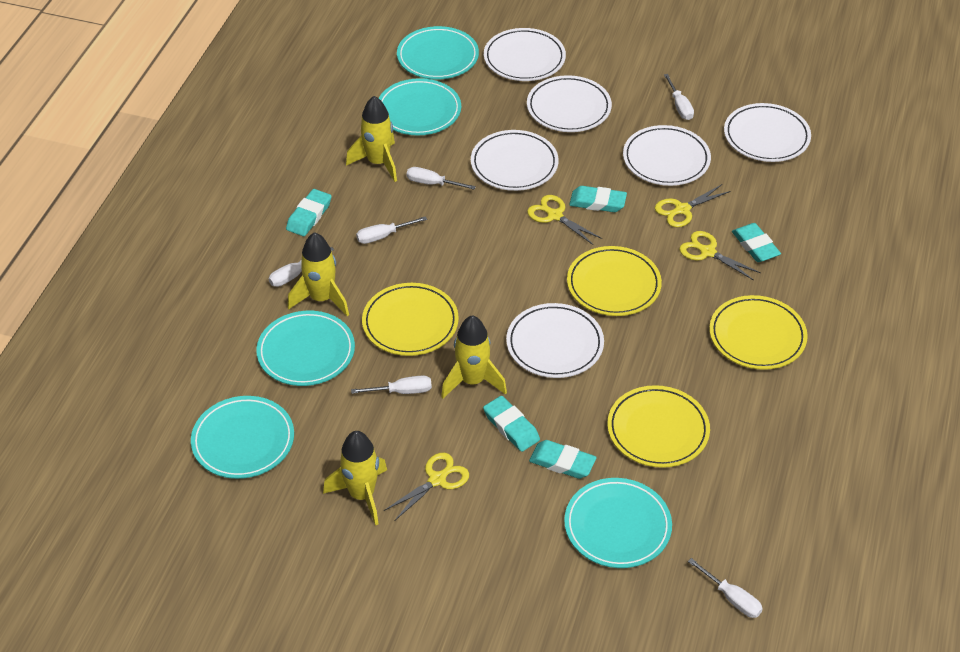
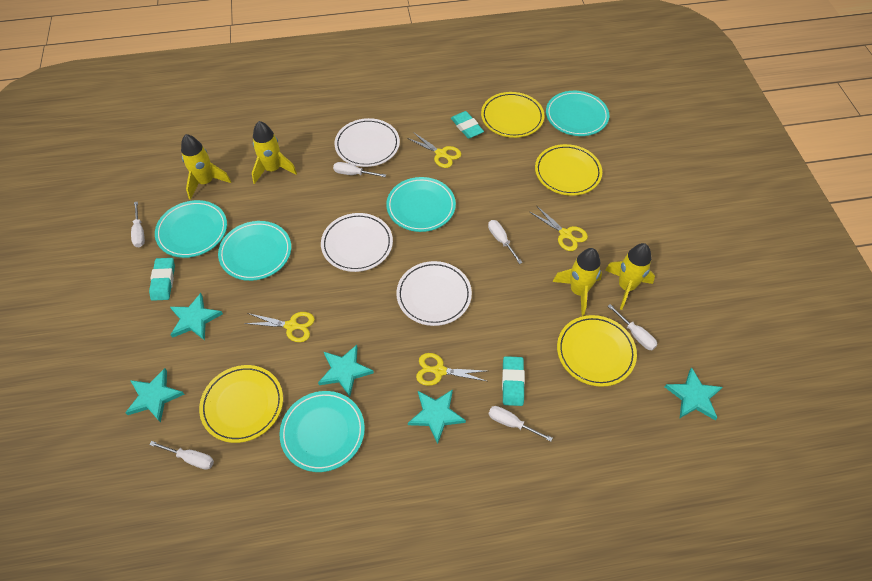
turquoise eraser: 5 -> 3
turquoise star: 0 -> 5
white plate: 6 -> 3

